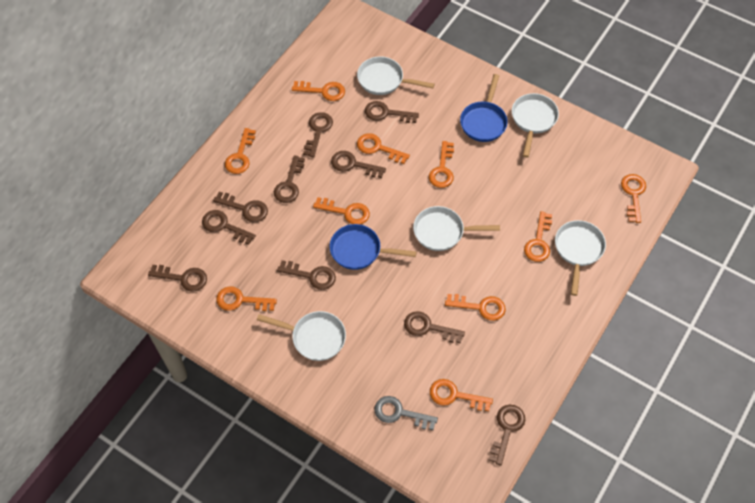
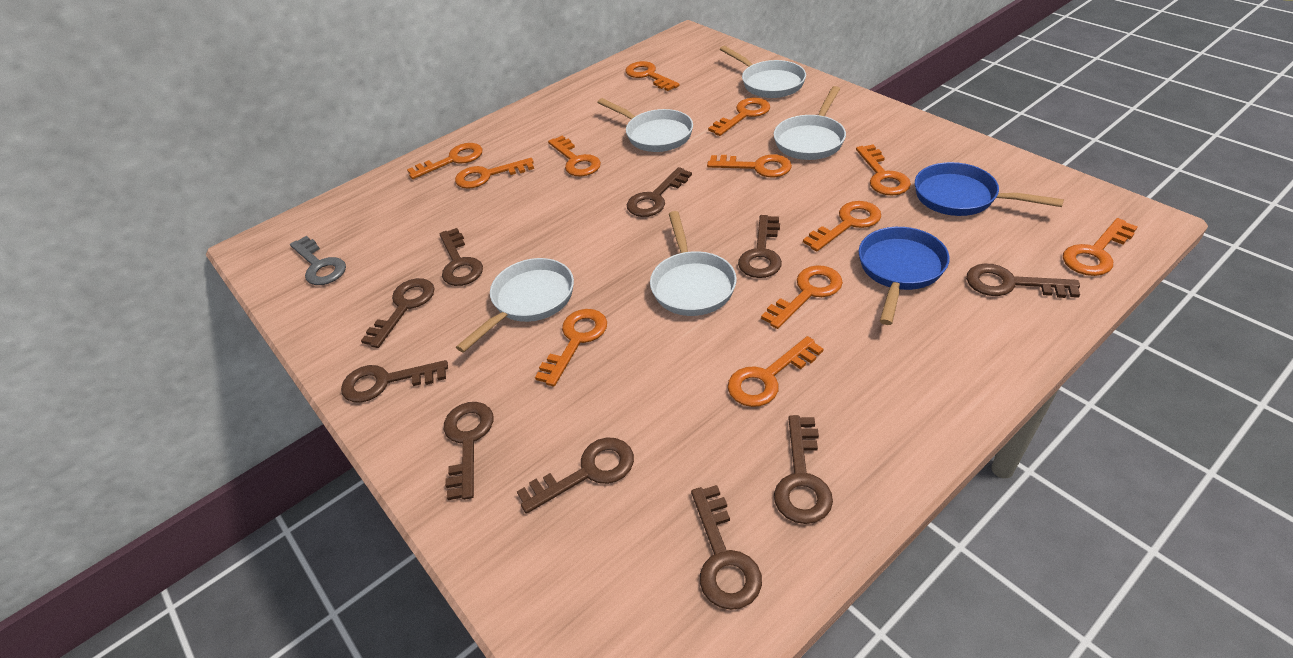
orange key: 10 -> 12

